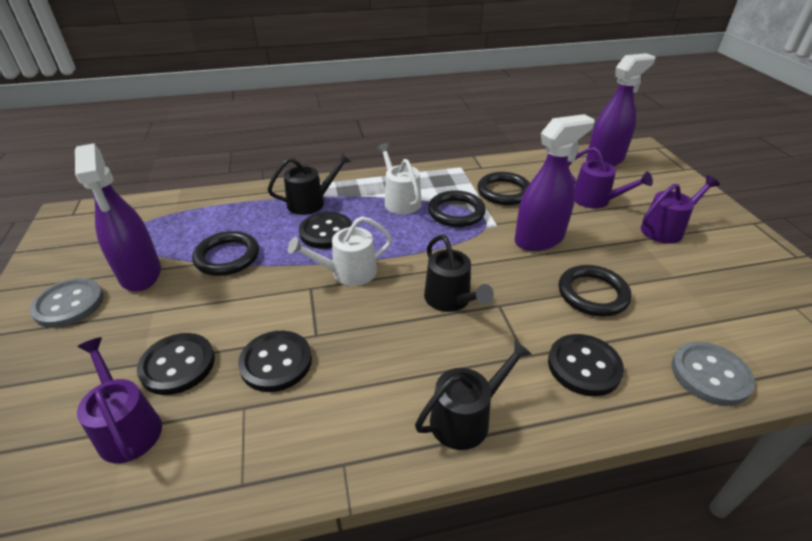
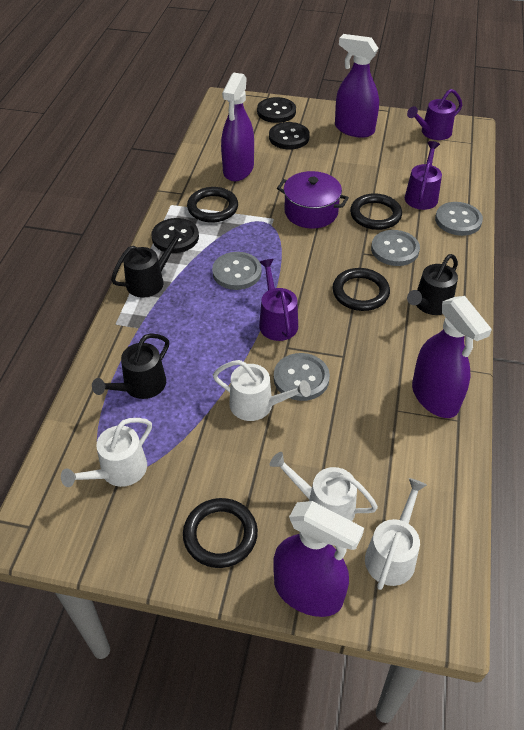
black button: 4 -> 3
grey button: 2 -> 4
purple pot: 0 -> 1
purple spray bottle: 3 -> 4
white watering can: 2 -> 4

